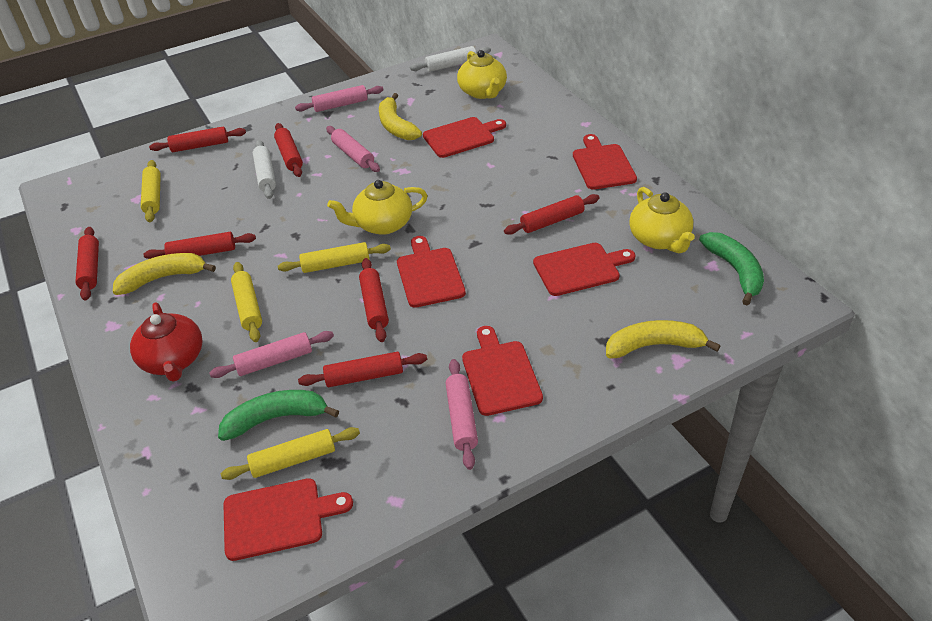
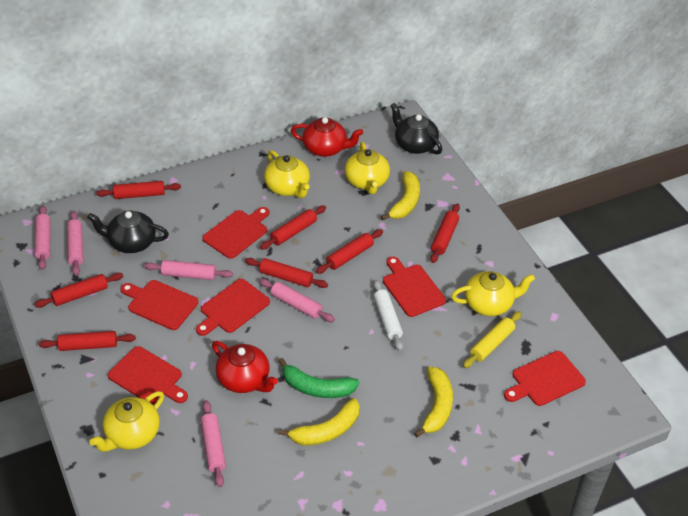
black teapot: 0 -> 2
green banana: 2 -> 1
pink rolling pin: 4 -> 5
red teapot: 1 -> 2
white rolling pin: 2 -> 1
yellow rolling pin: 4 -> 1
yellow teapot: 3 -> 4

